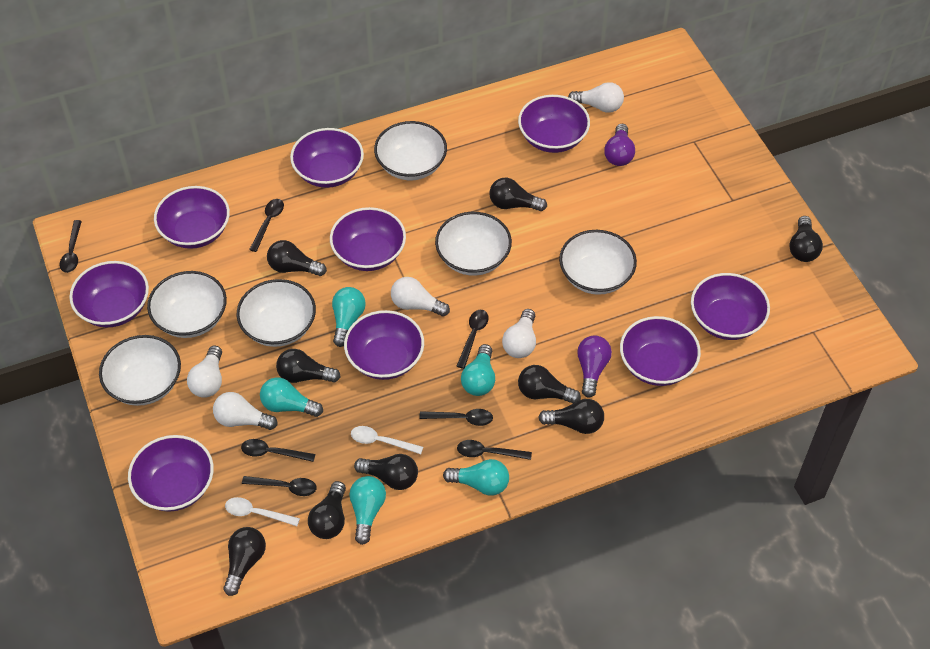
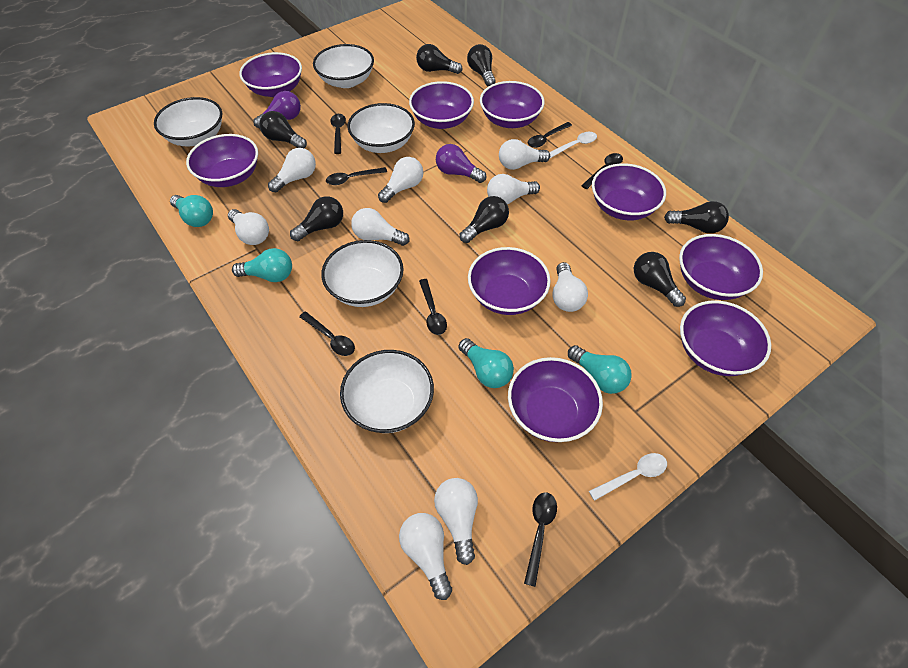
black light bulb: 9 -> 7
turquoise light bulb: 5 -> 4
white bowl: 6 -> 5
white light bulb: 5 -> 9

